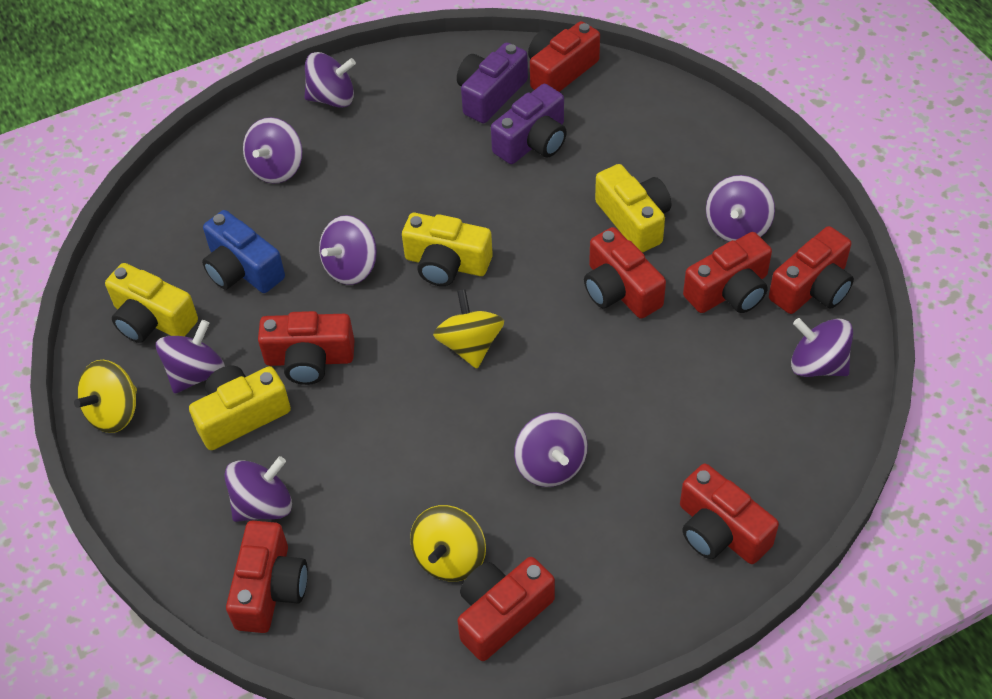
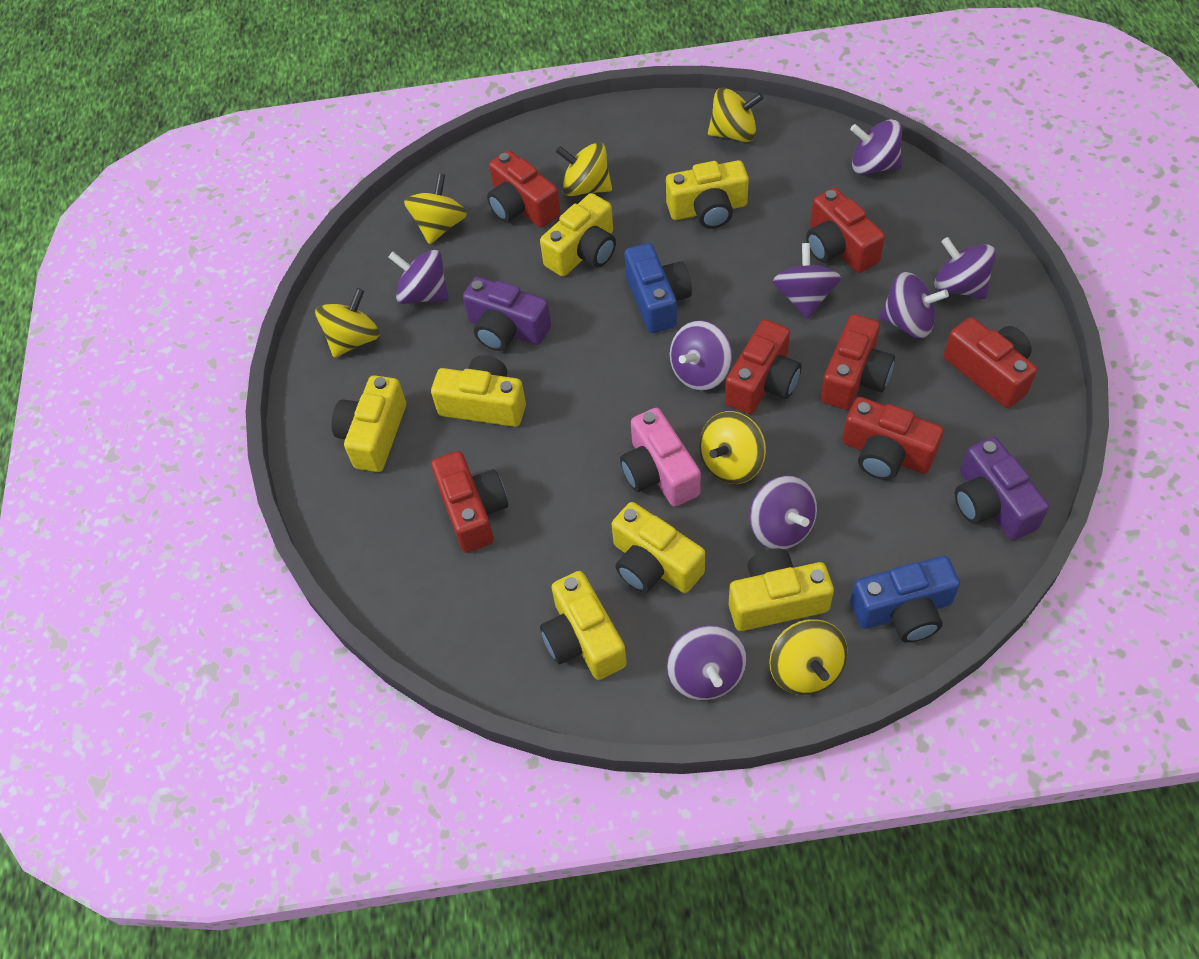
blue camera: 1 -> 2
pink camera: 0 -> 1
red camera: 8 -> 7
yellow camera: 4 -> 7
yellow spinning top: 3 -> 6

